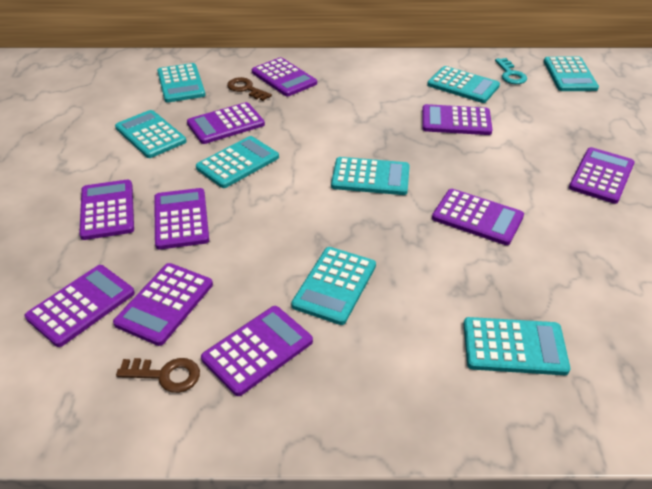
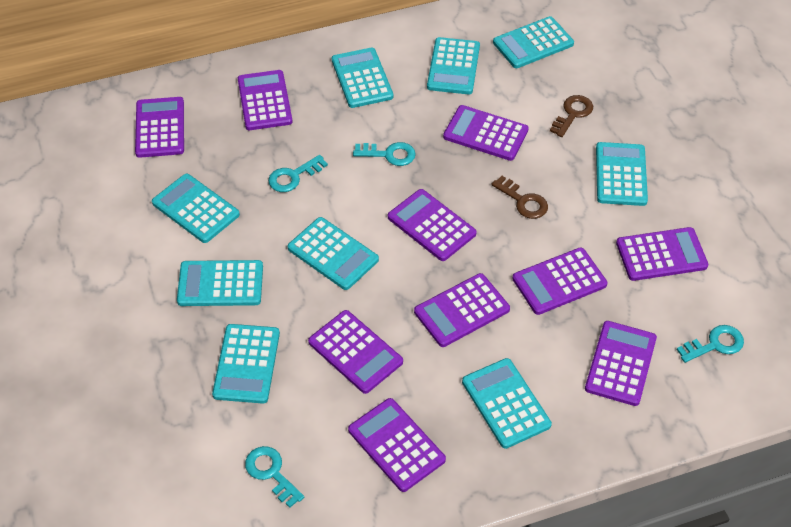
turquoise calculator: 8 -> 9
turquoise key: 1 -> 4

